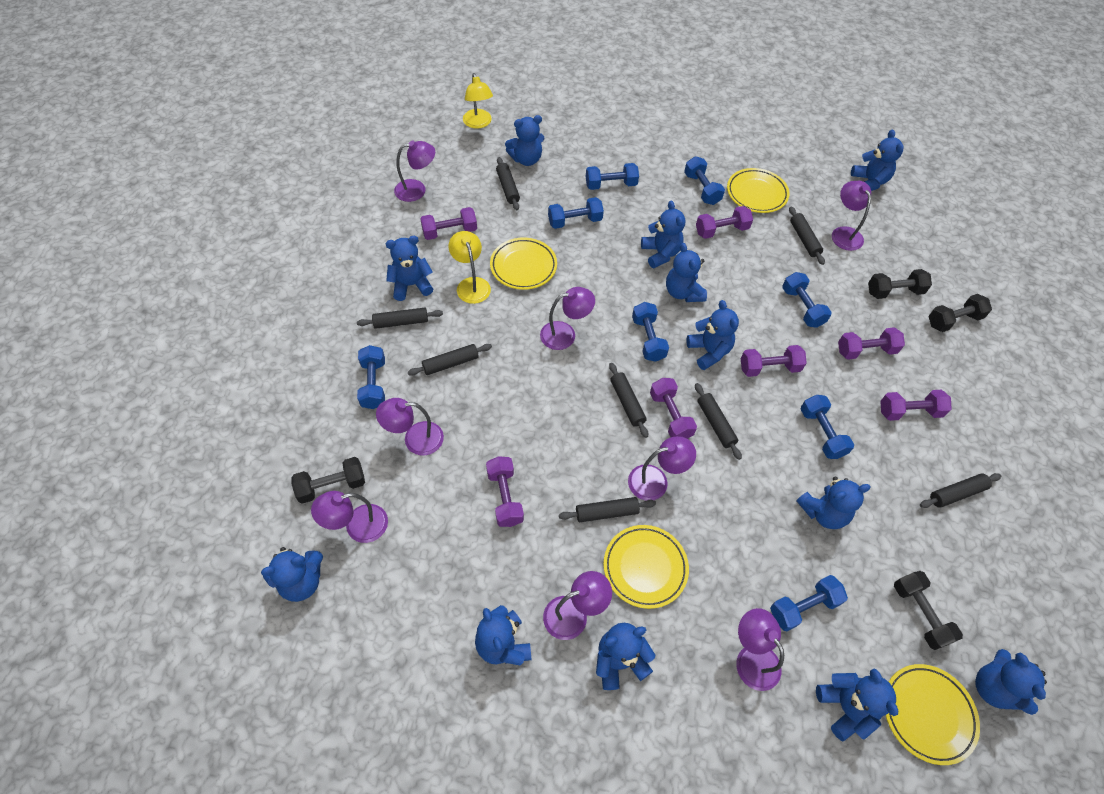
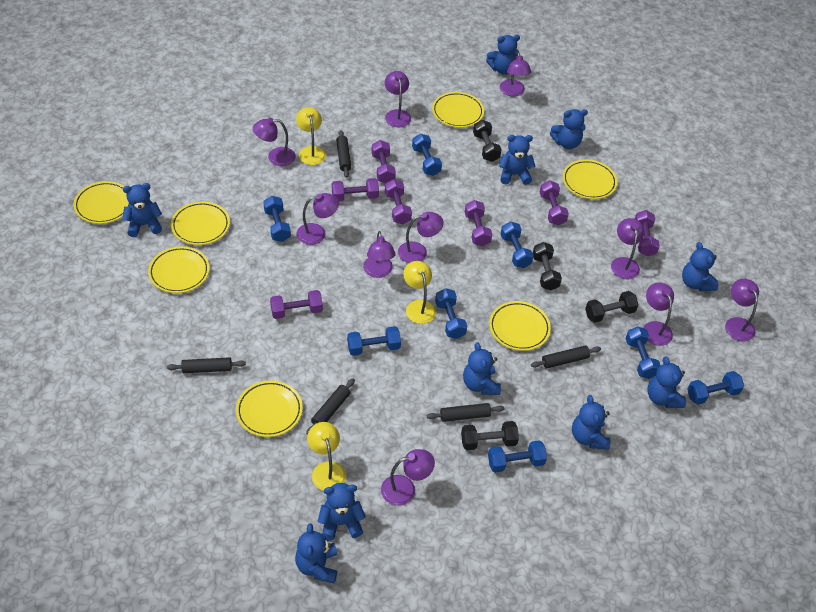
black rolling pin: 8 -> 5
blue teddy bear: 12 -> 10
purple lamp: 8 -> 10
yellow lamp: 2 -> 3
yellow plate: 4 -> 7

